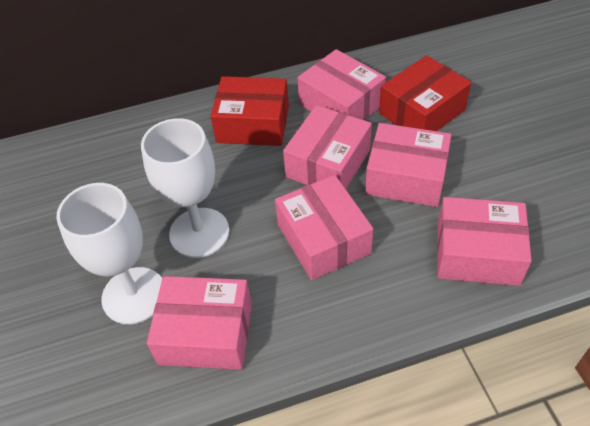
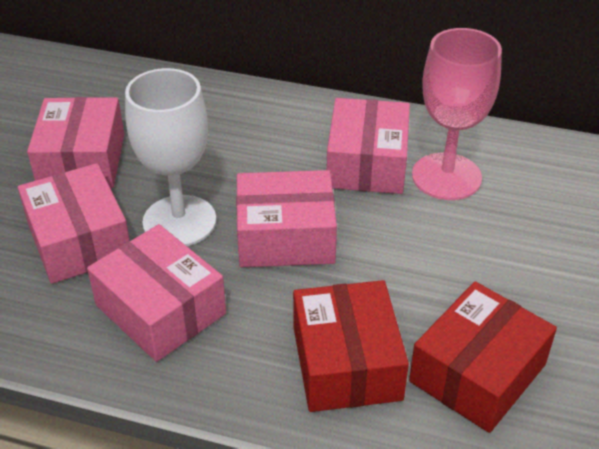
pink box: 6 -> 5
pink goblet: 0 -> 1
white goblet: 2 -> 1

